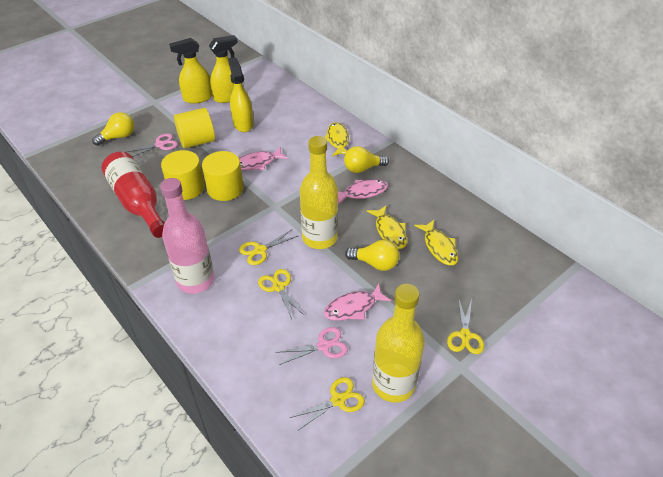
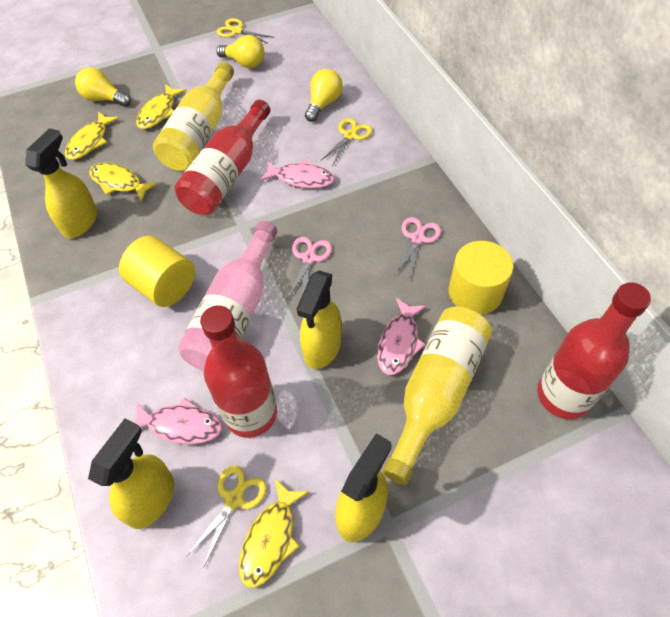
red bottle: 1 -> 3
yellow cylinder: 3 -> 2
yellow fish: 3 -> 4
yellow scissors: 4 -> 3
yellow spray bottle: 3 -> 4

